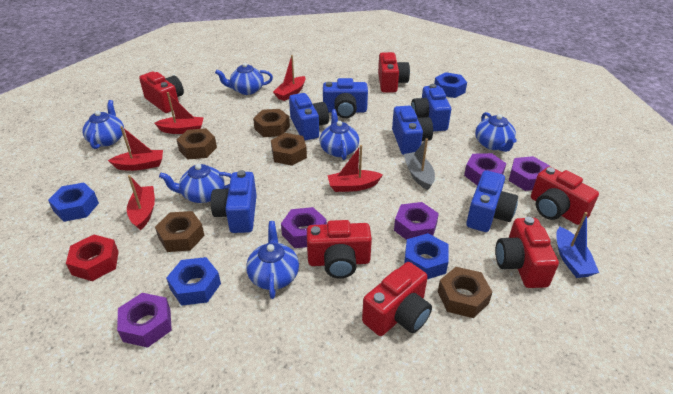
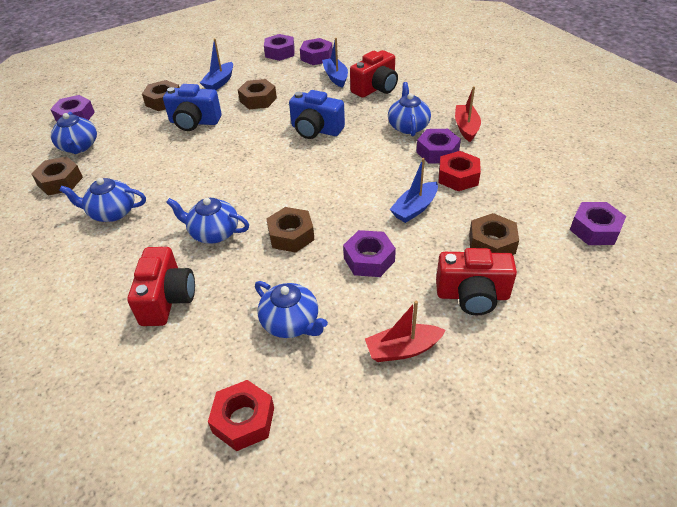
blue boat: 1 -> 3
blue camera: 6 -> 2
blue nut: 4 -> 0
blue teapot: 6 -> 5
grey boat: 1 -> 0
purple nut: 5 -> 6
red boat: 5 -> 2
red camera: 6 -> 3
red nut: 1 -> 2

